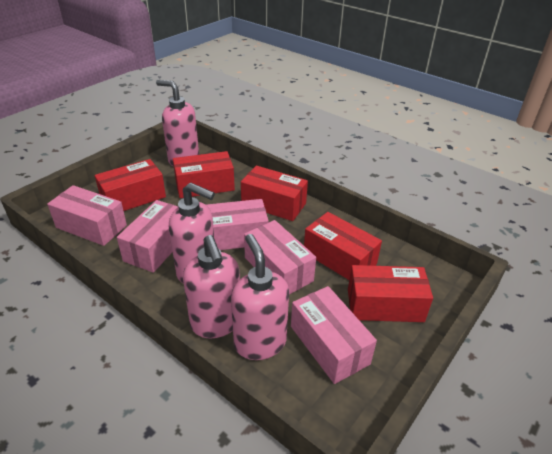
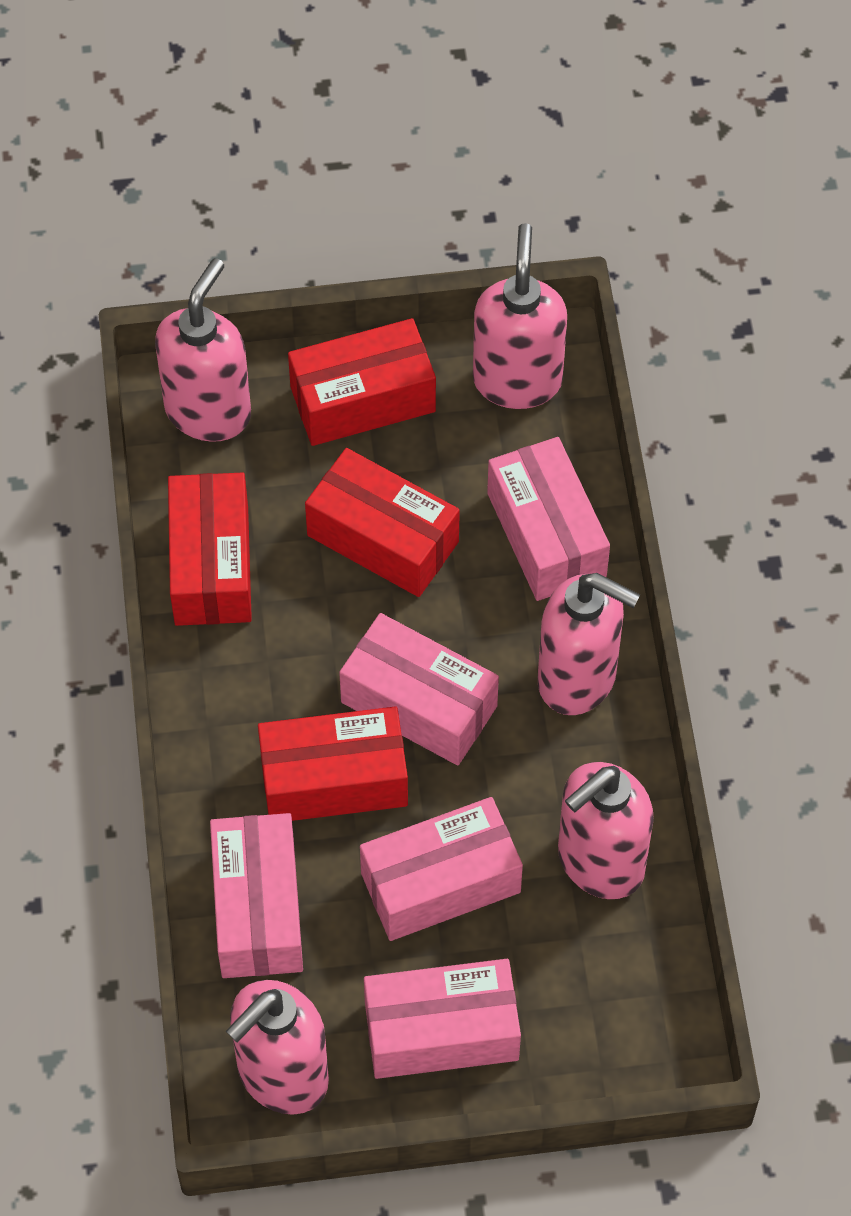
pink soap dispenser: 4 -> 5
red box: 5 -> 4

